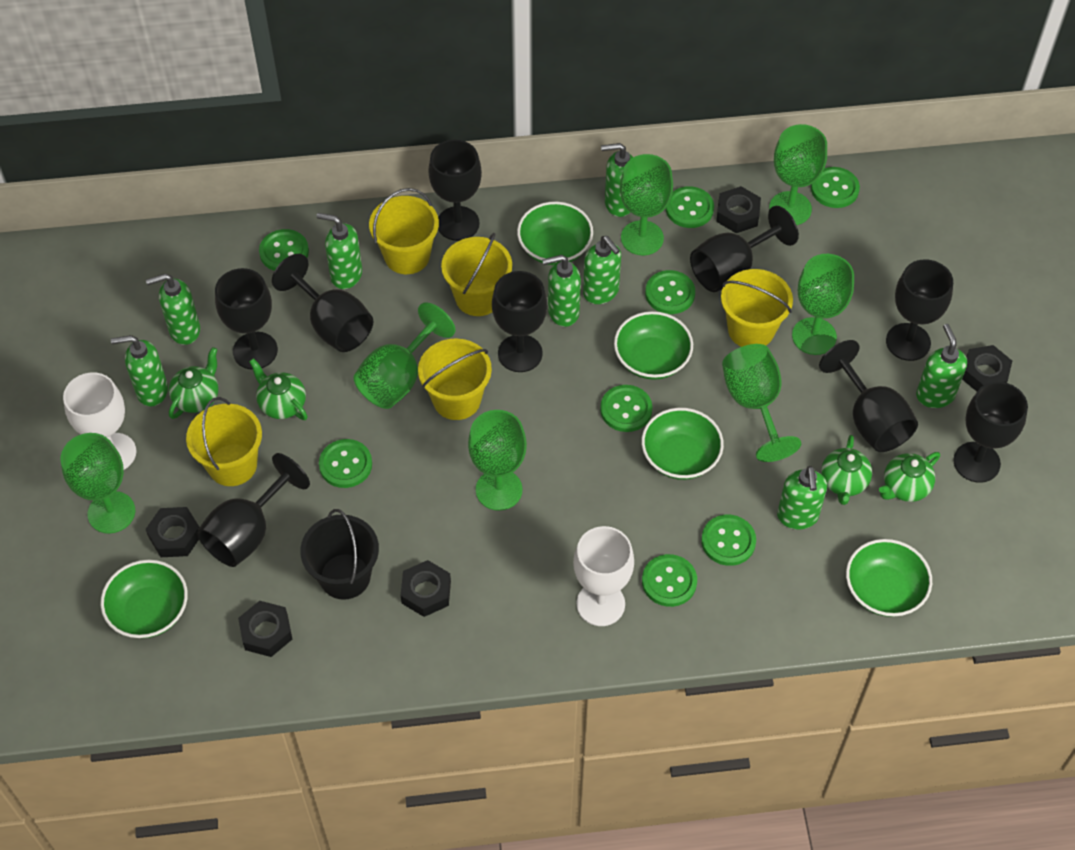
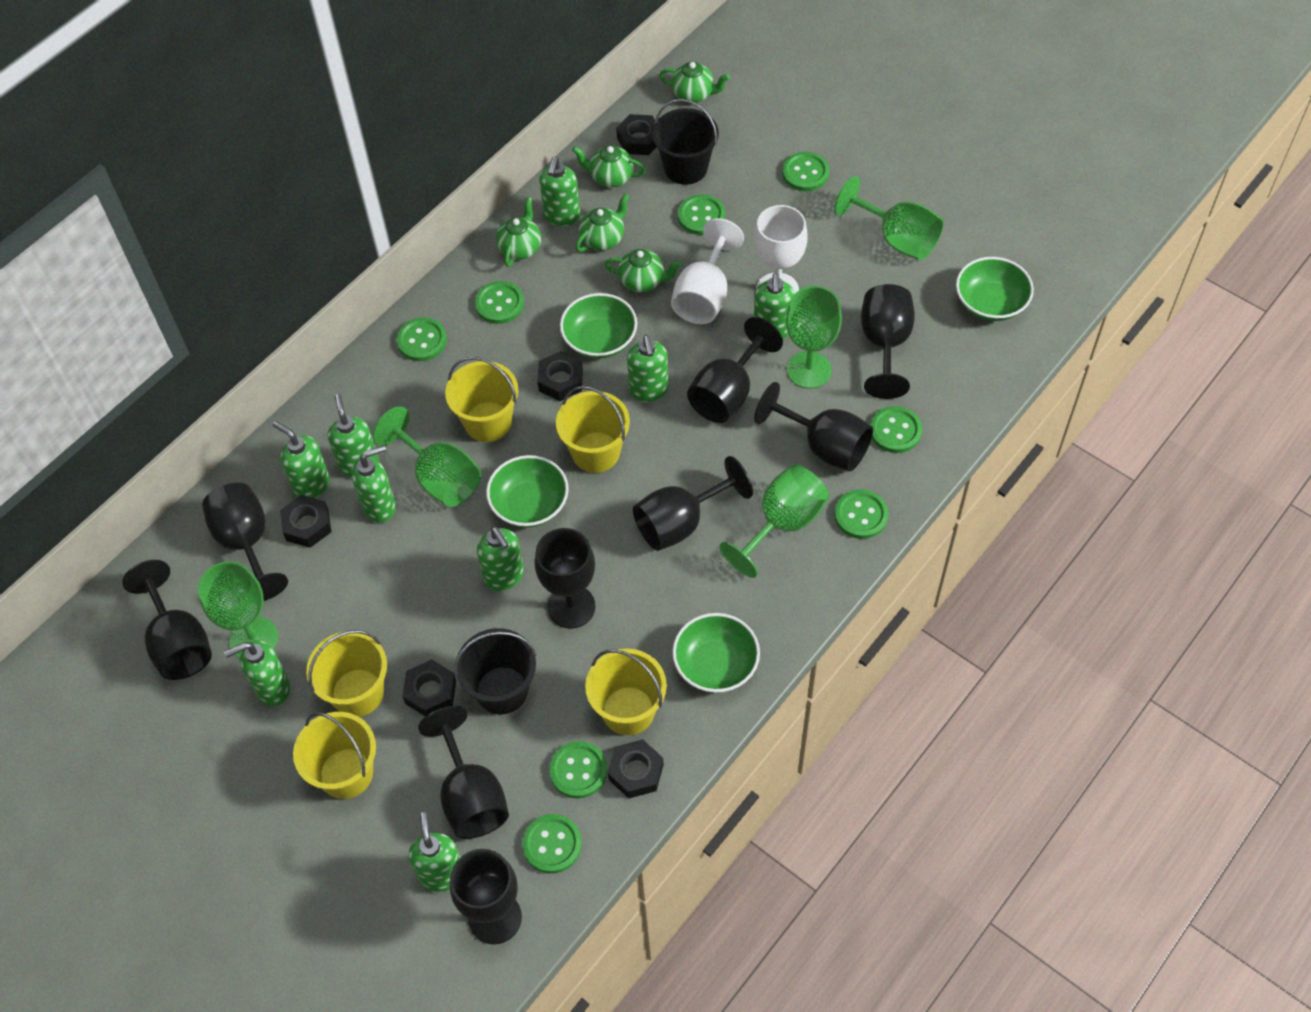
black bucket: 1 -> 2
green bowl: 5 -> 4
green goblet: 7 -> 5
green soap dispenser: 8 -> 9
green teapot: 4 -> 5

